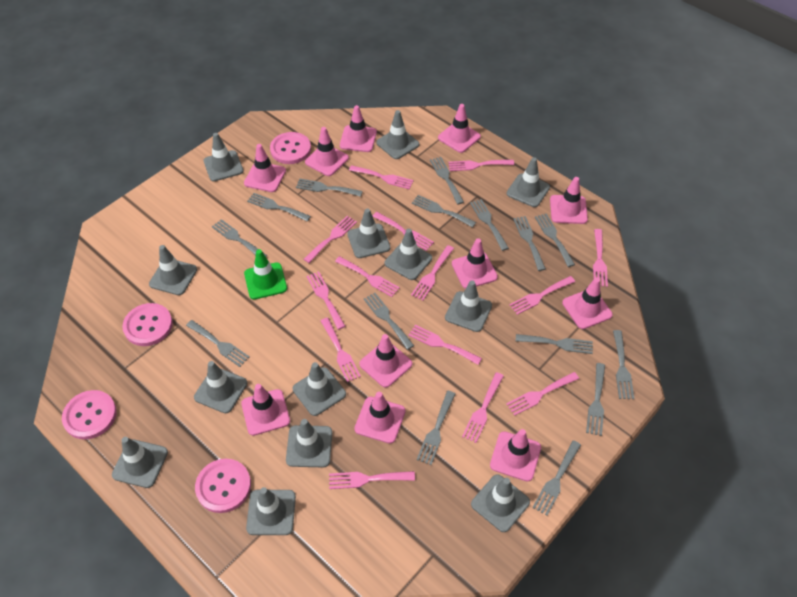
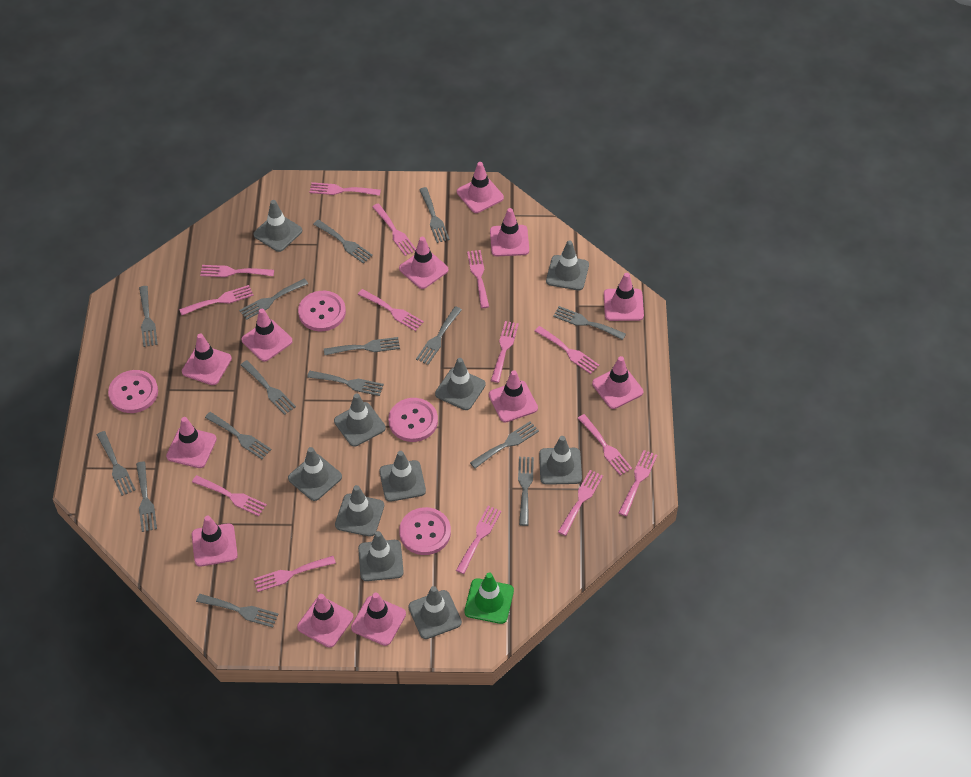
grey traffic cone: 13 -> 10
pink traffic cone: 11 -> 12

